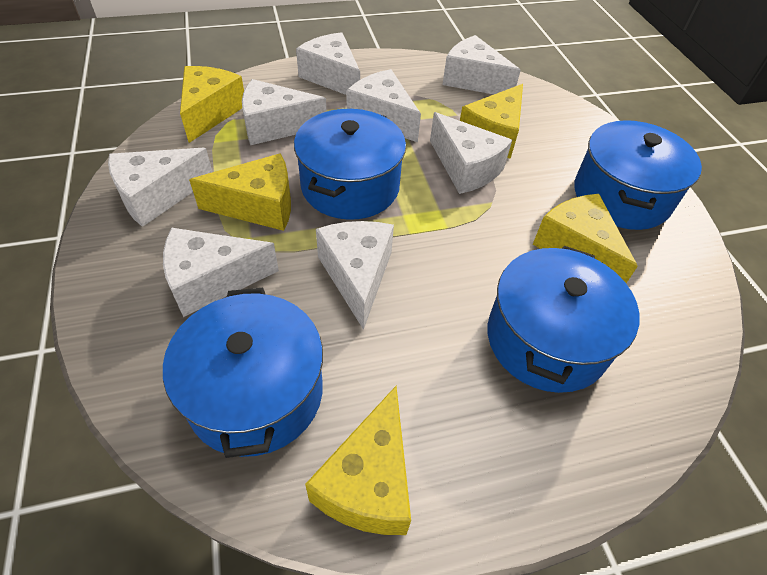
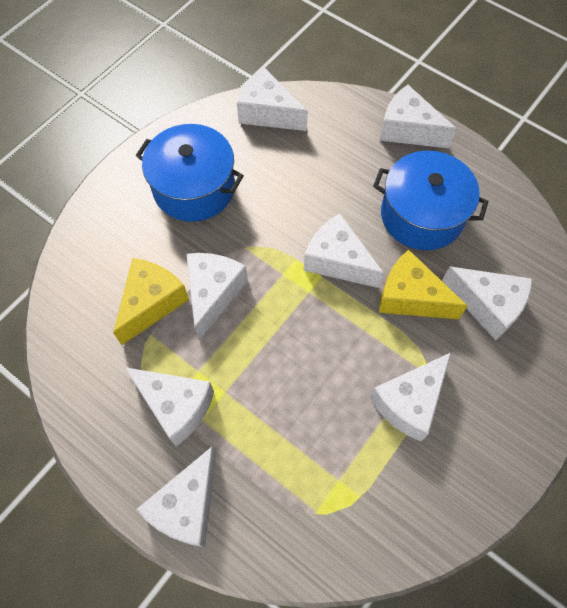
blue pot: 4 -> 2
yellow cheese: 5 -> 2

